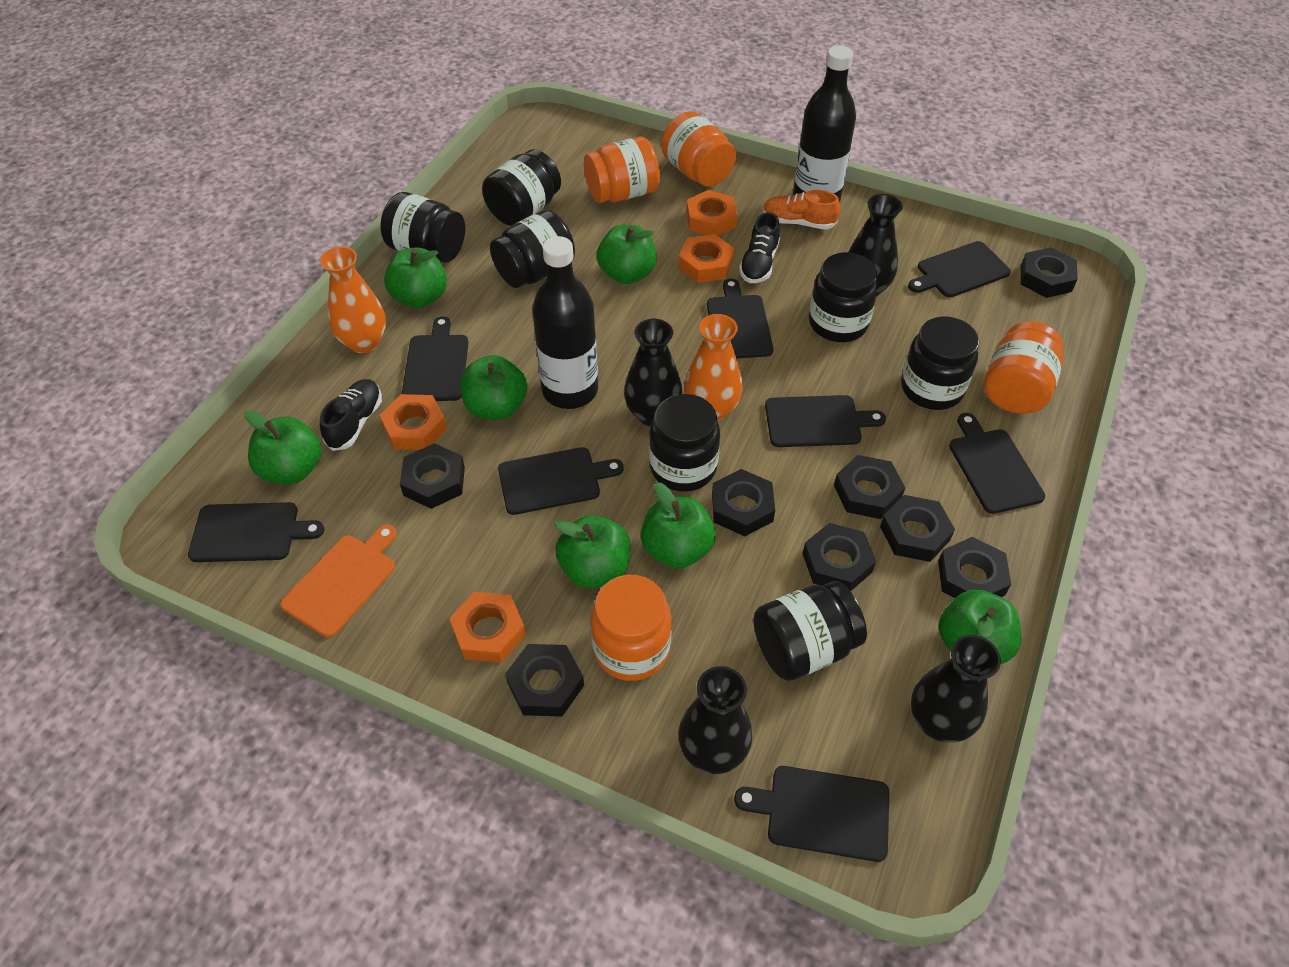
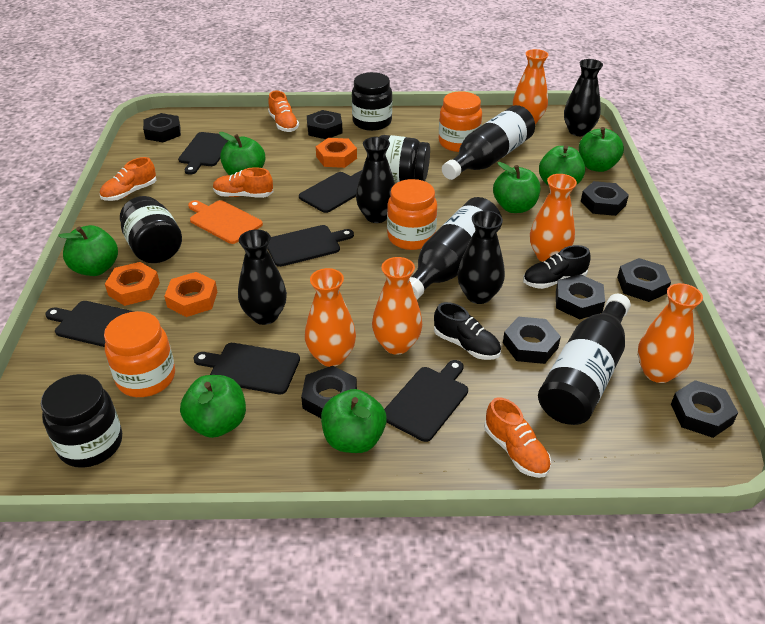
black bottle: 2 -> 3
black cutting board: 8 -> 6
black jar: 7 -> 4
orange jar: 4 -> 3
orange nut: 4 -> 3
orange shoe: 1 -> 4
orange vase: 2 -> 5

